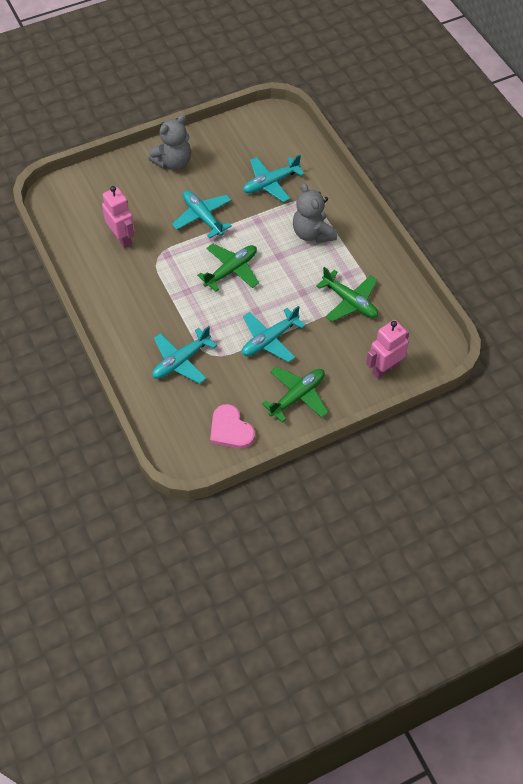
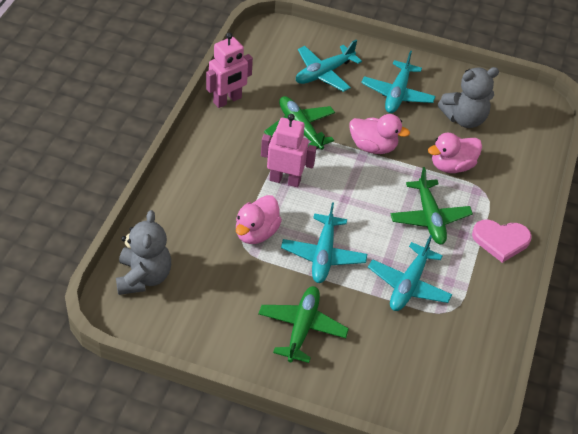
pink duck: 0 -> 3

